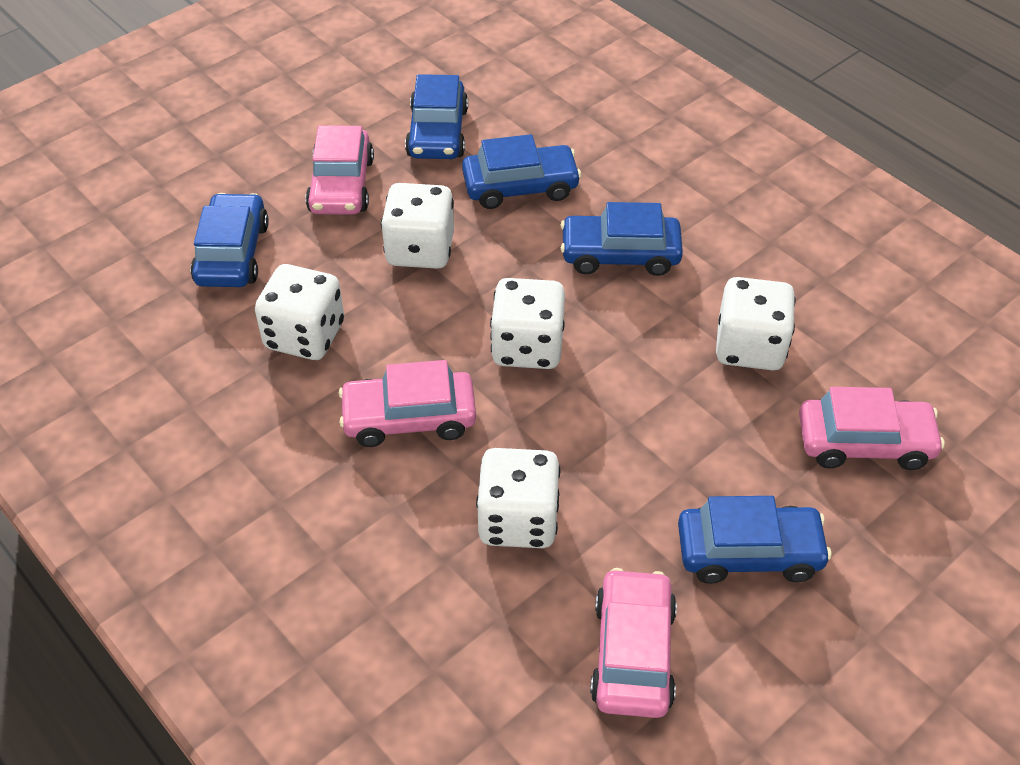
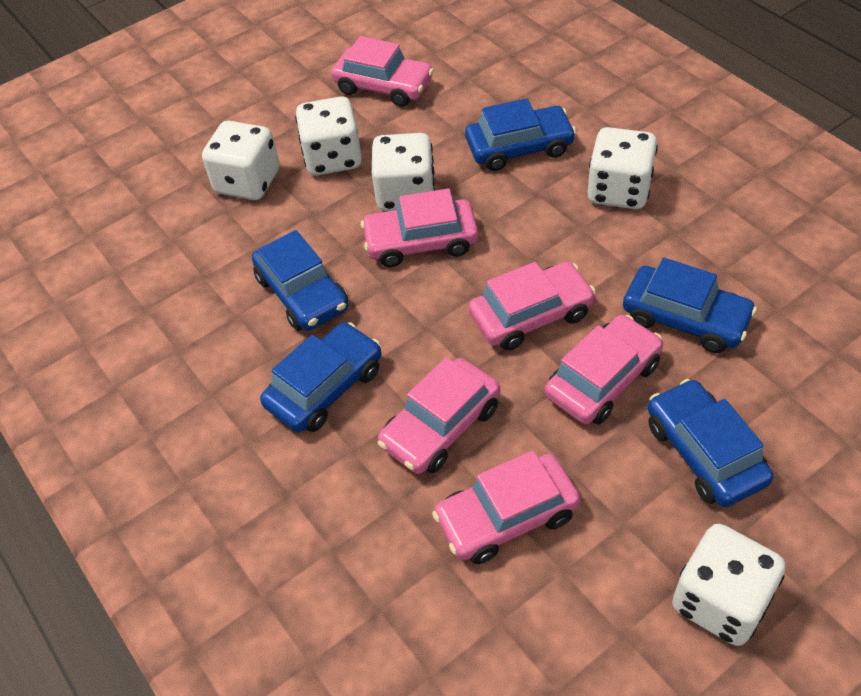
pink car: 4 -> 6

